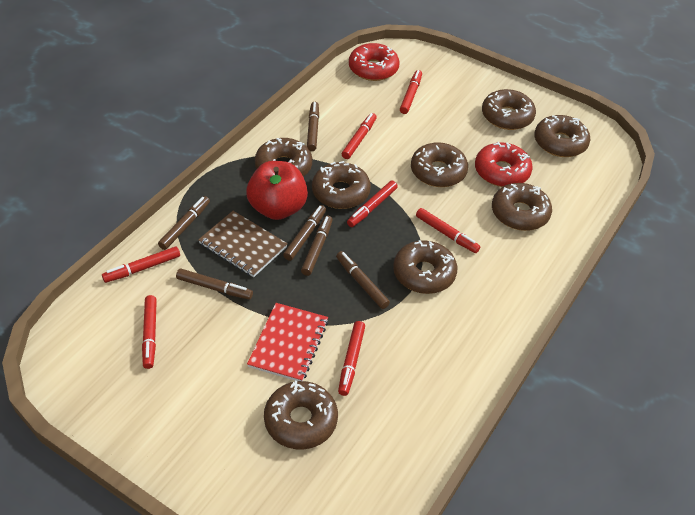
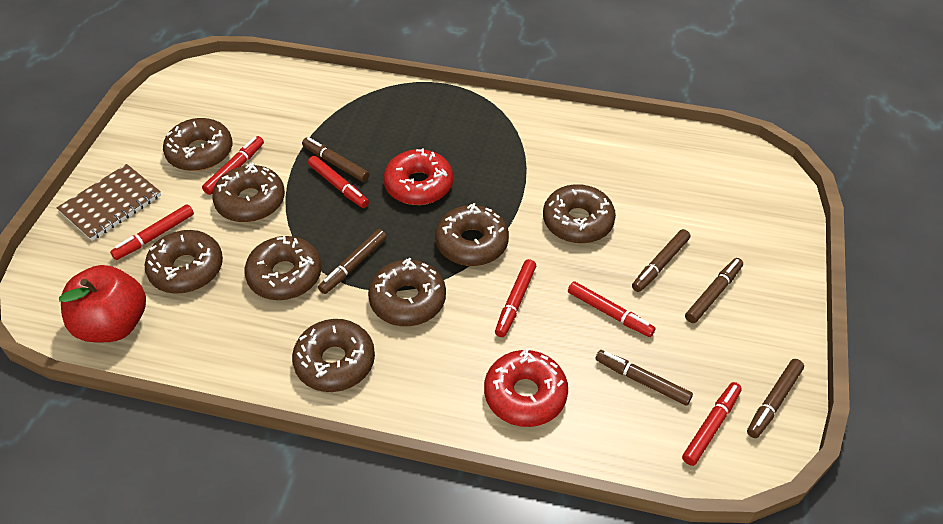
red marker: 7 -> 6
red notebook: 1 -> 0

